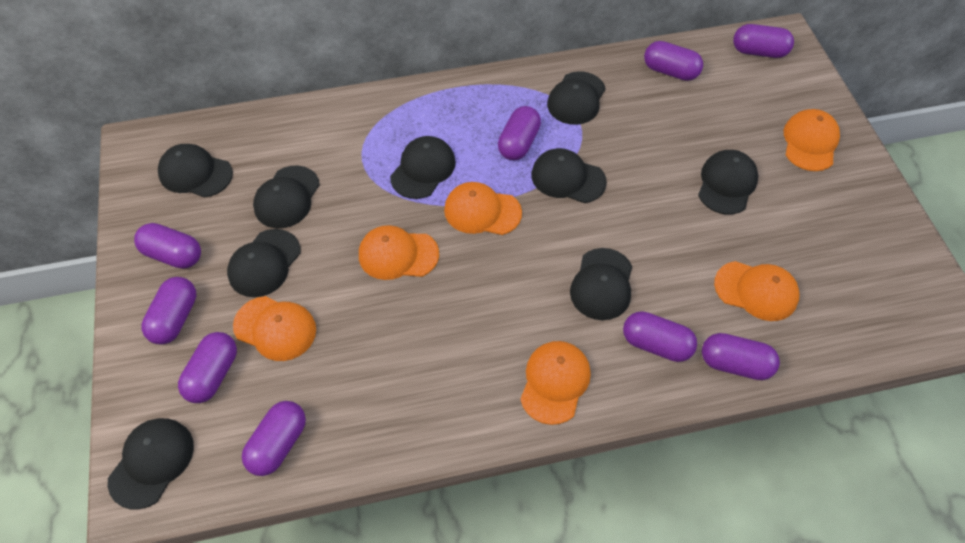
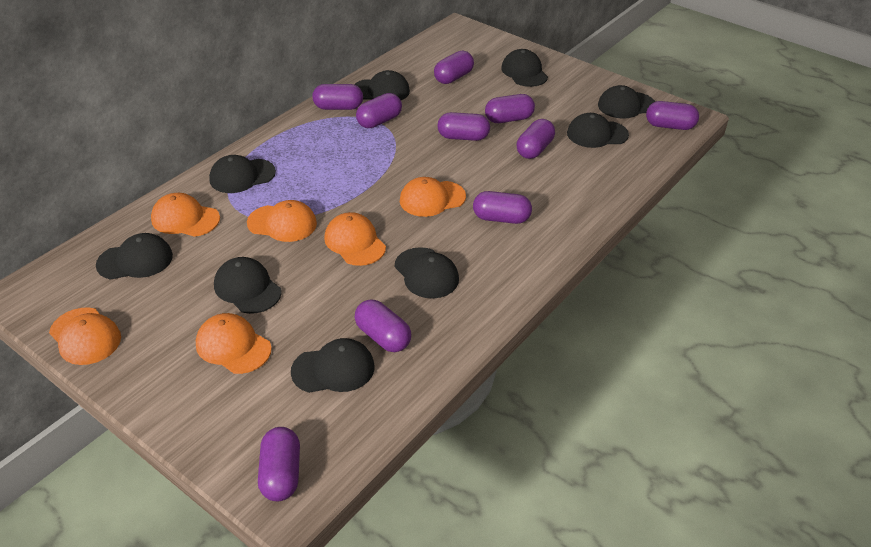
purple capsule: 9 -> 10

